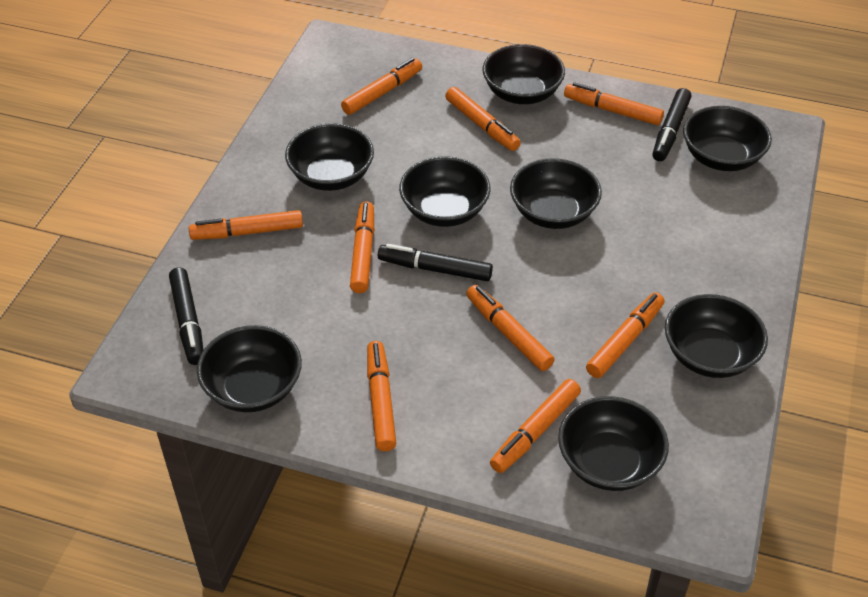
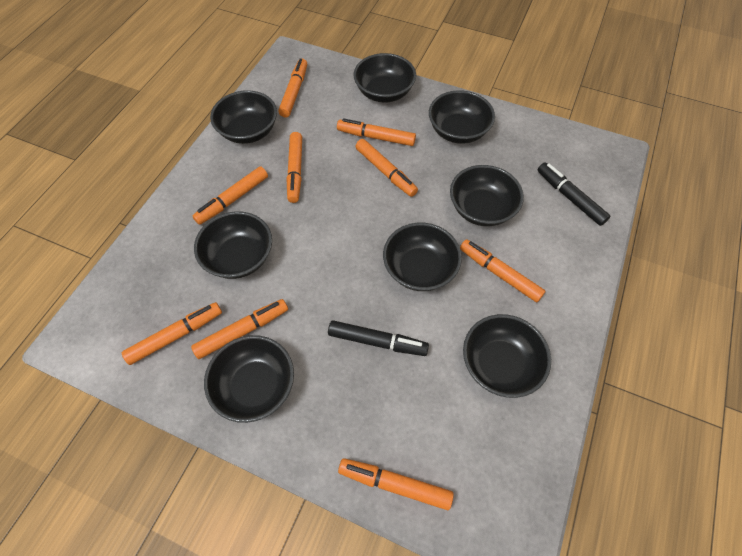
black marker: 3 -> 2

